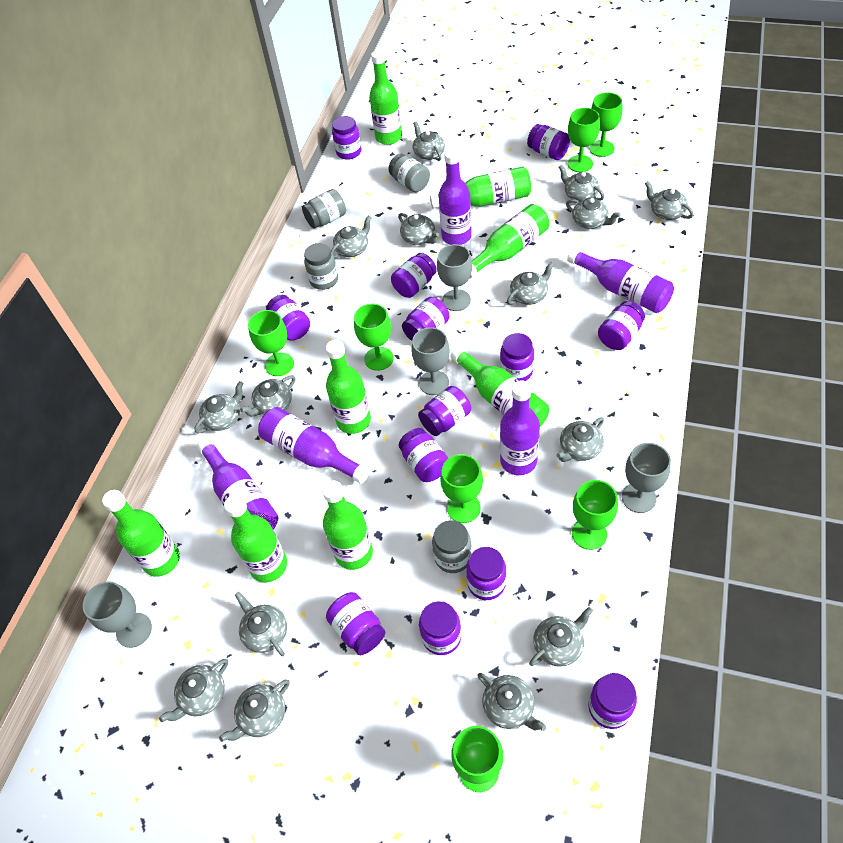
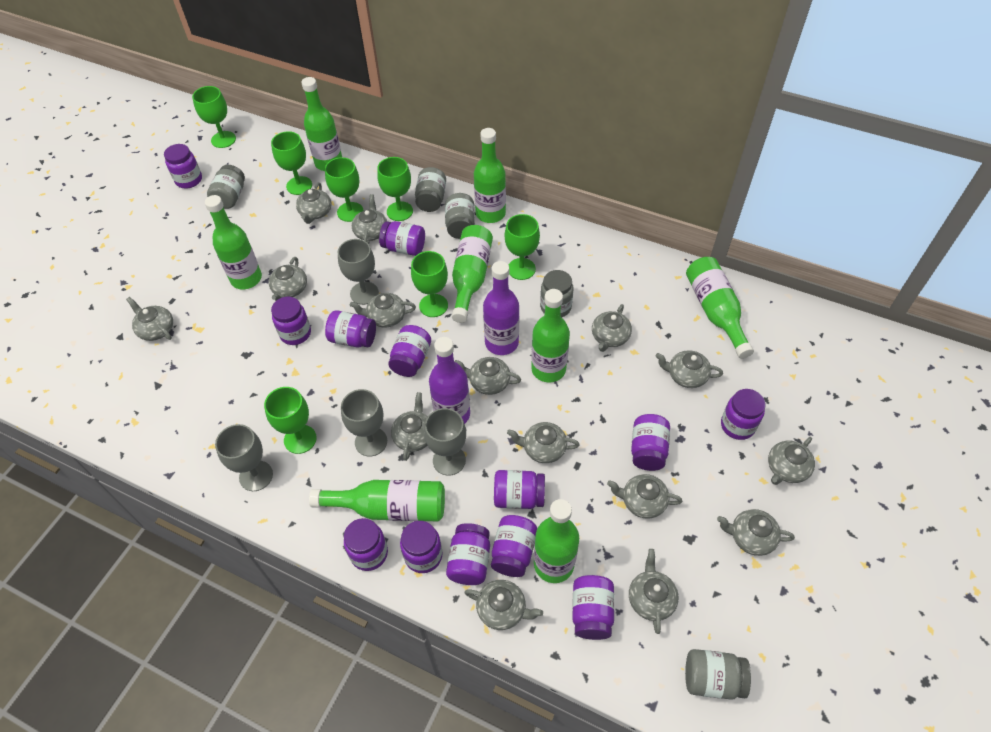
grey jar: 4 -> 5
purple bottle: 5 -> 2

